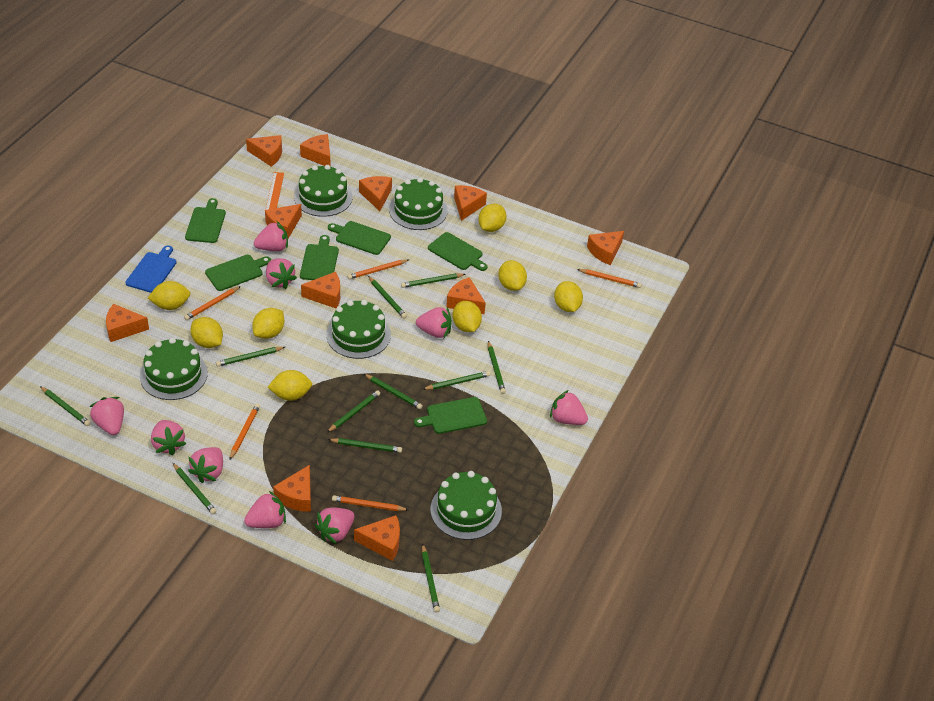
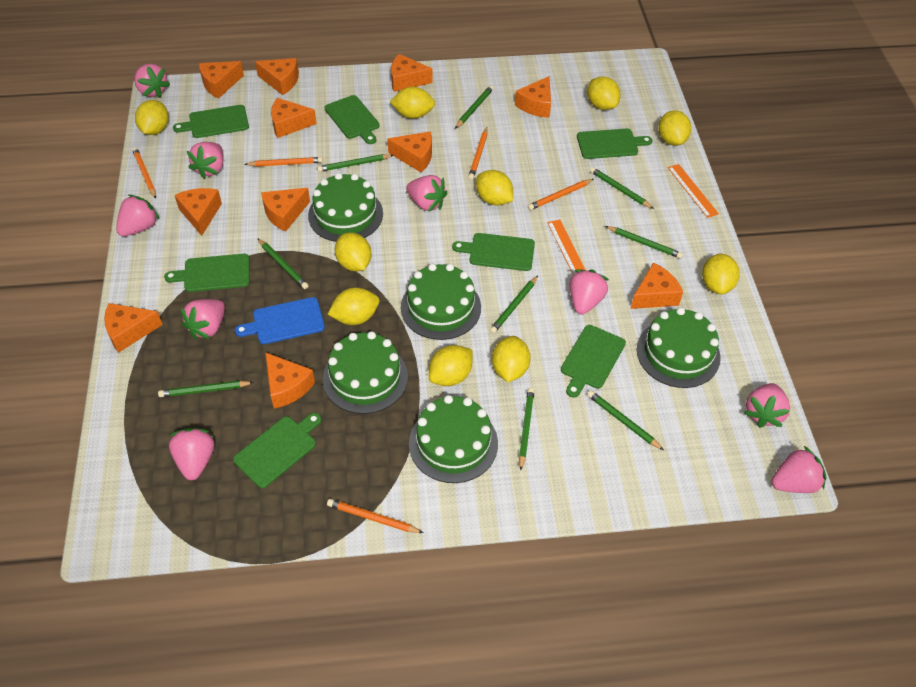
green cutting board: 6 -> 7
green pencil: 11 -> 9
orange ruler: 1 -> 2
yellow lemon: 8 -> 10

